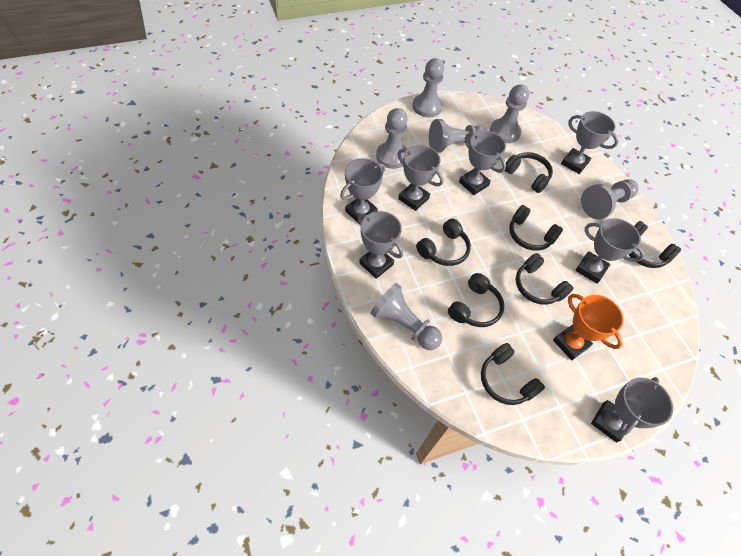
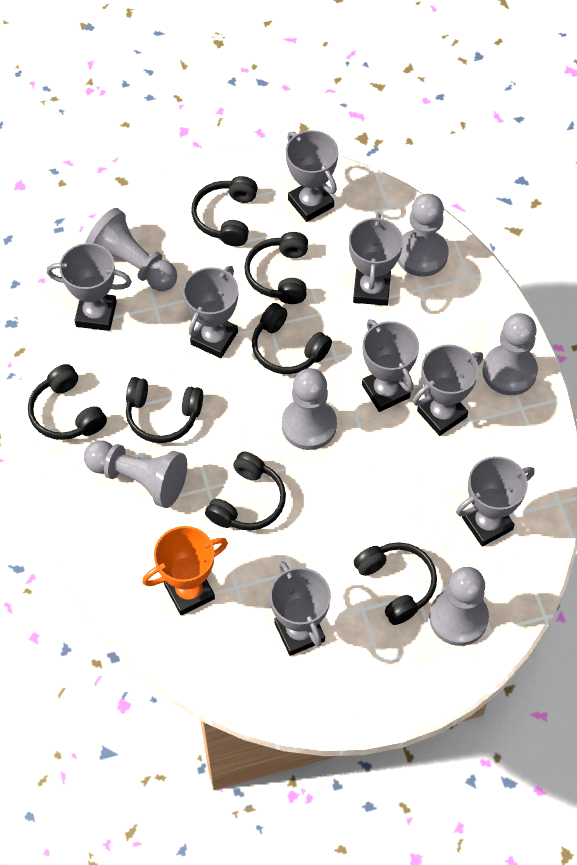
grey trophy: 7 -> 8

